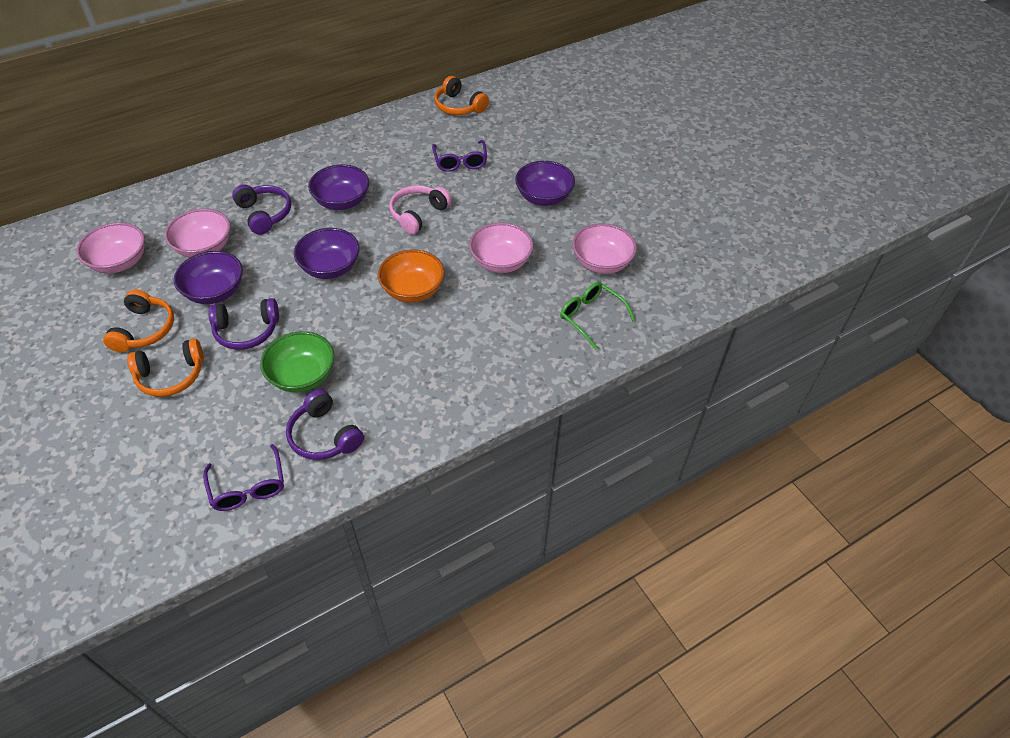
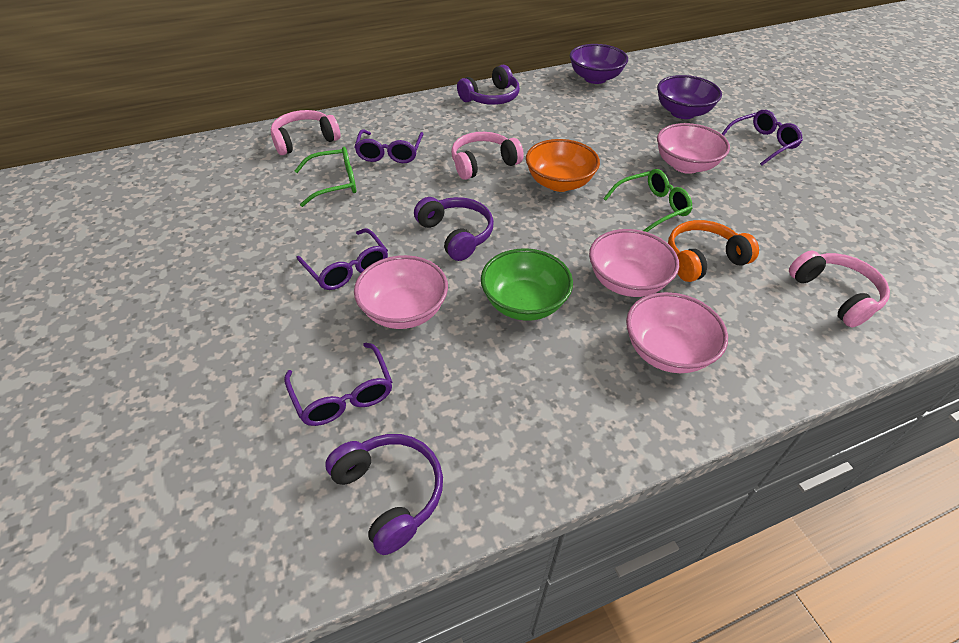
green glasses: 1 -> 2
orange headphones: 3 -> 1
pink headphones: 1 -> 3
purple bowl: 4 -> 2
purple glasses: 2 -> 4

